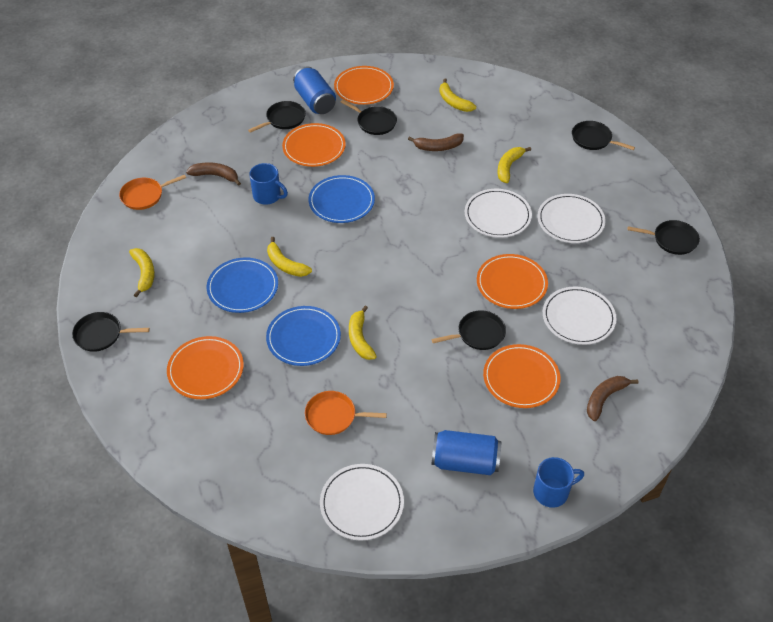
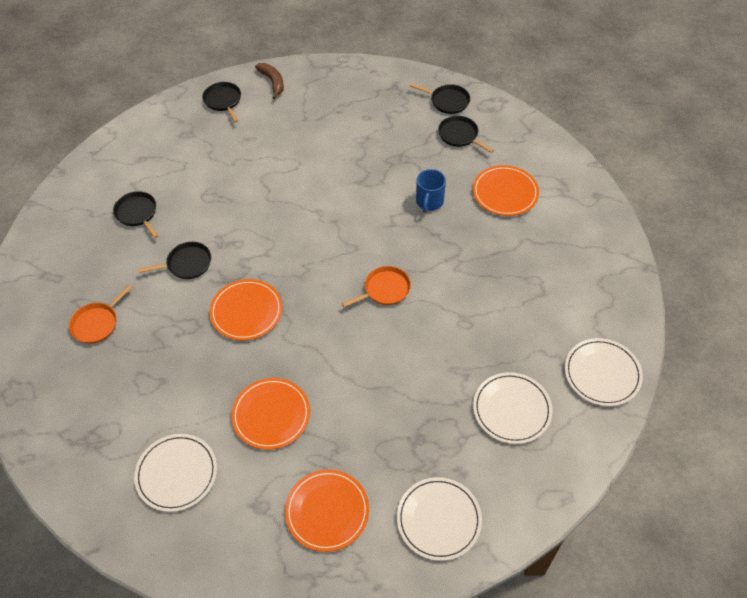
black pan: 6 -> 5
blue can: 2 -> 0
blue mug: 2 -> 1
blue plate: 3 -> 0
brown banana: 3 -> 1
orange plate: 5 -> 4
yellow banana: 5 -> 0

